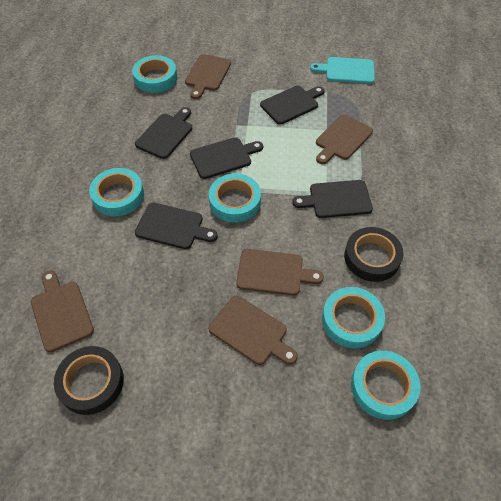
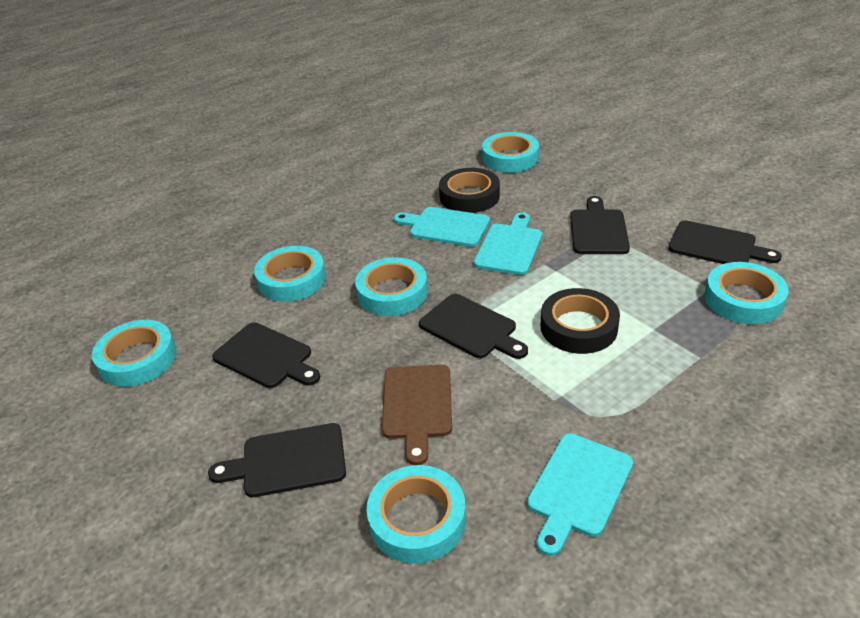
brown cutting board: 5 -> 1
turquoise cutting board: 1 -> 3
turquoise tape: 5 -> 6

